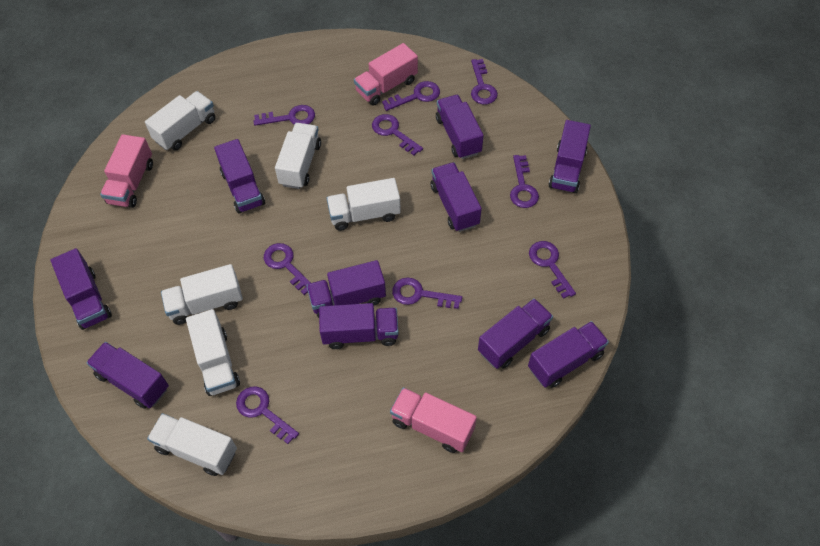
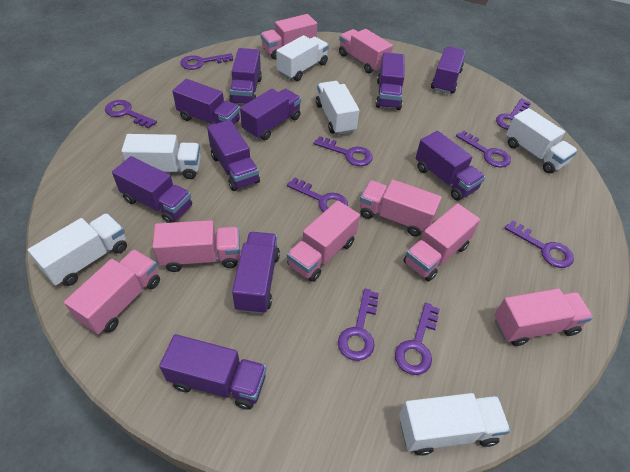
pink truck: 3 -> 8

